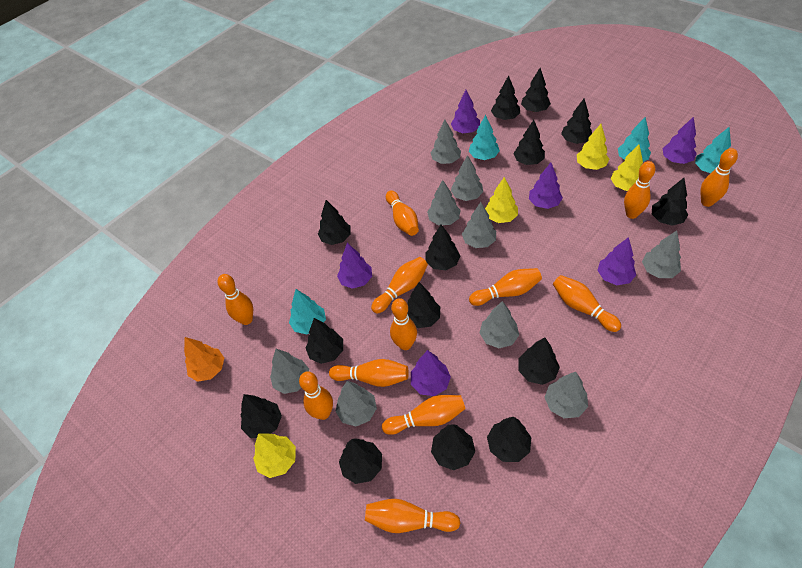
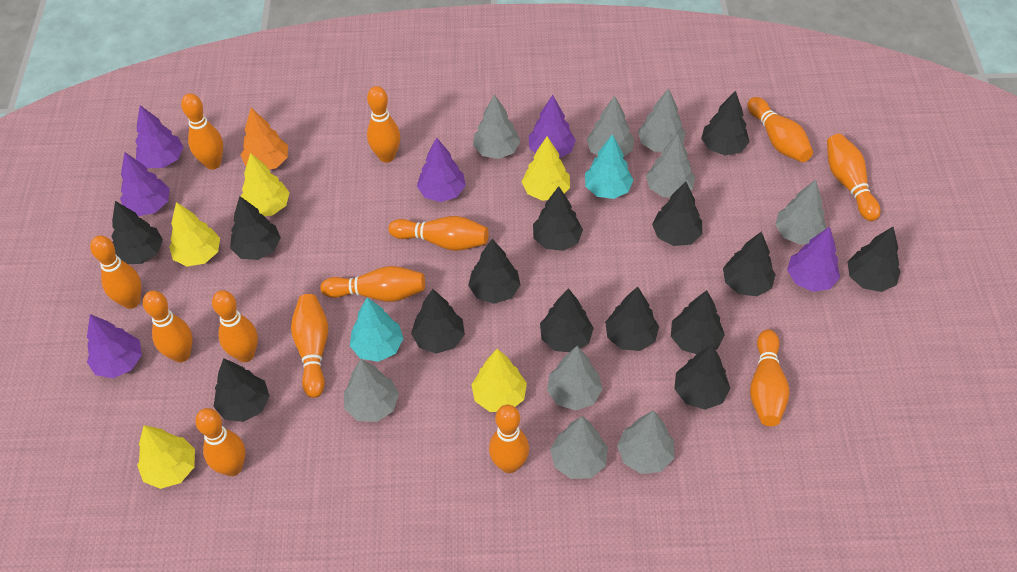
orange bowling pin: 12 -> 13
turquoise tree: 4 -> 2
yellow tree: 4 -> 5

